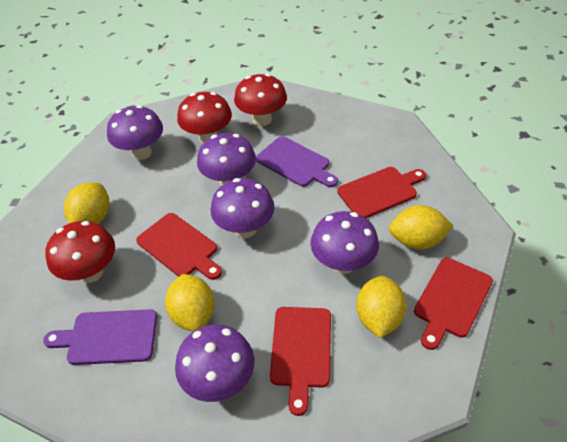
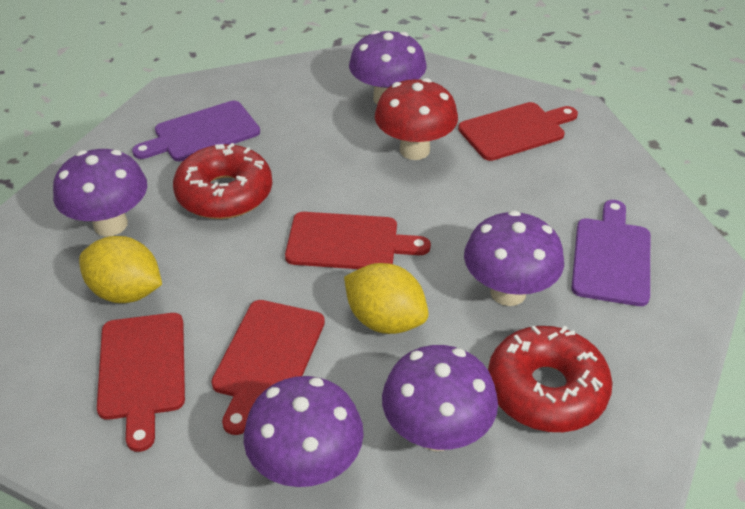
red donut: 0 -> 2
red mushroom: 3 -> 1
yellow lemon: 4 -> 2

